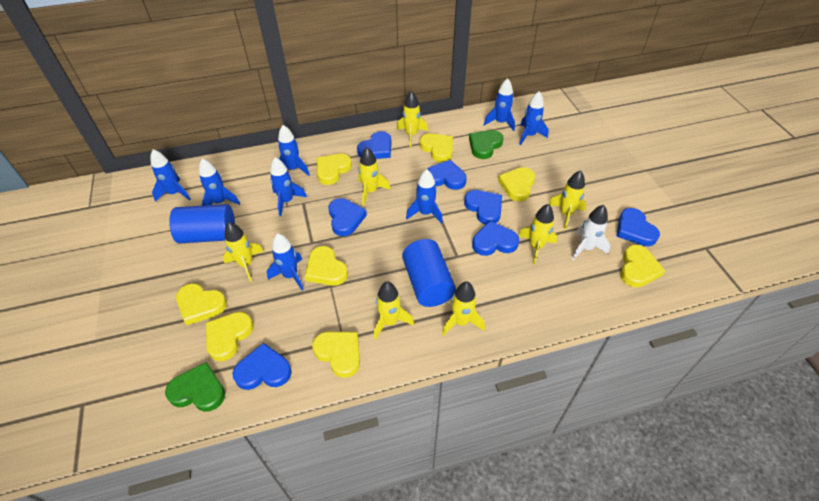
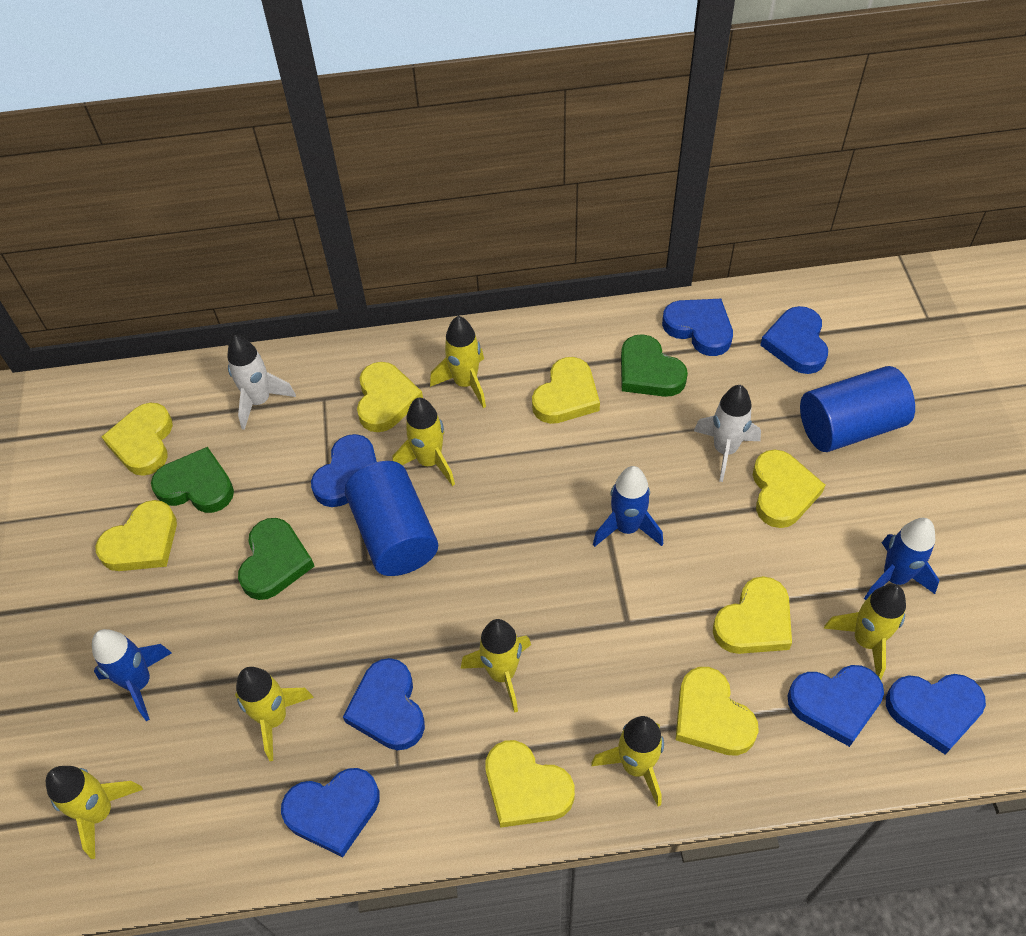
blue rocket: 8 -> 3
green heart: 2 -> 3
white rocket: 1 -> 2

